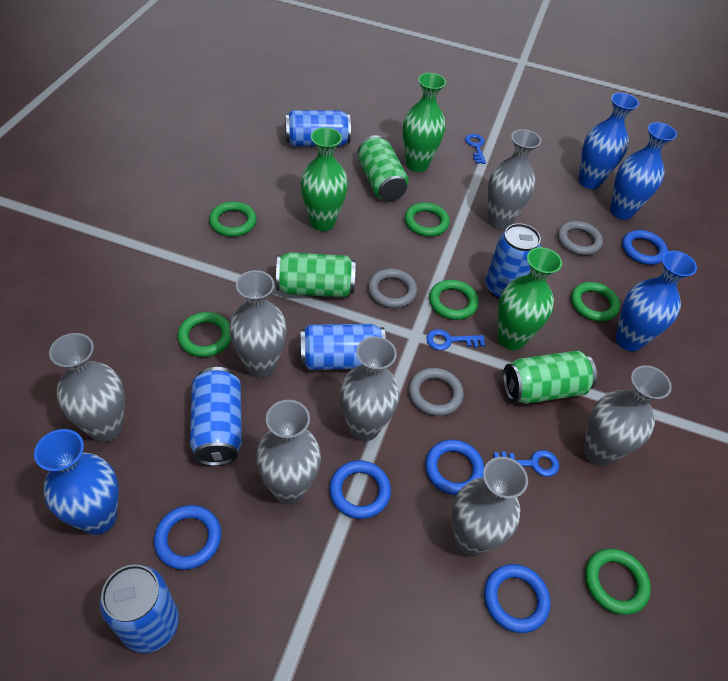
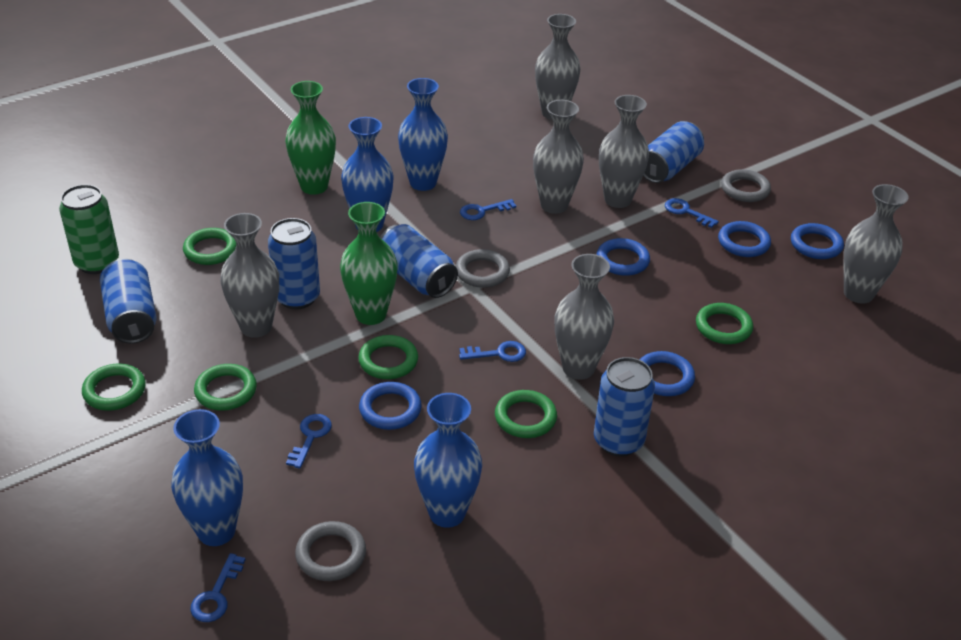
blue key: 3 -> 5
green can: 3 -> 1
green vase: 3 -> 2
grey vase: 7 -> 6

